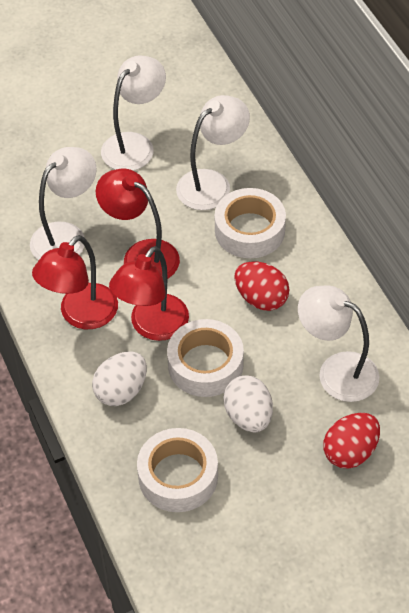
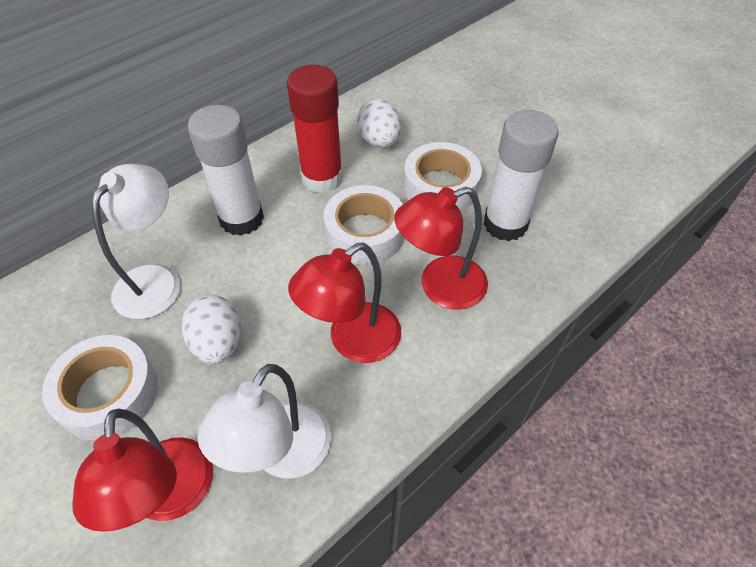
red egg: 2 -> 0
red glue stick: 0 -> 1
white glue stick: 0 -> 2
white lamp: 4 -> 2

